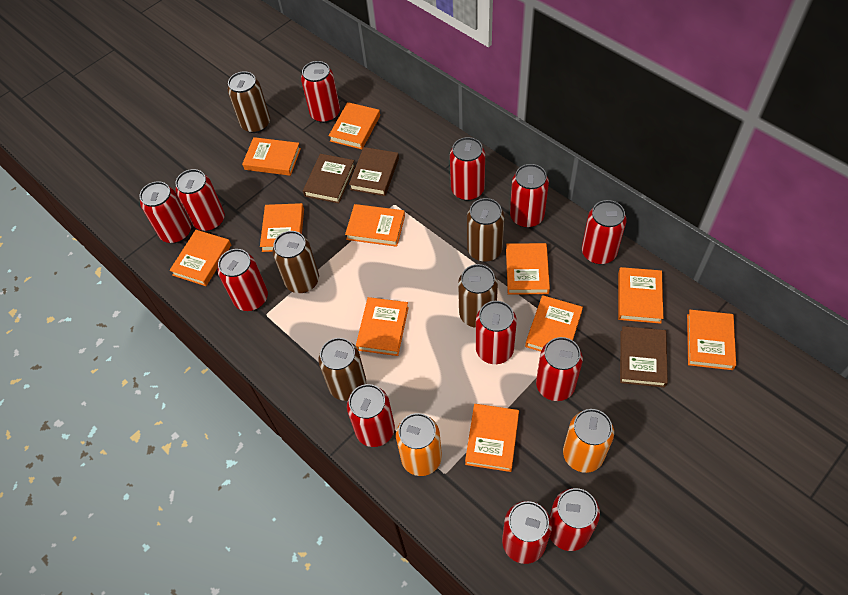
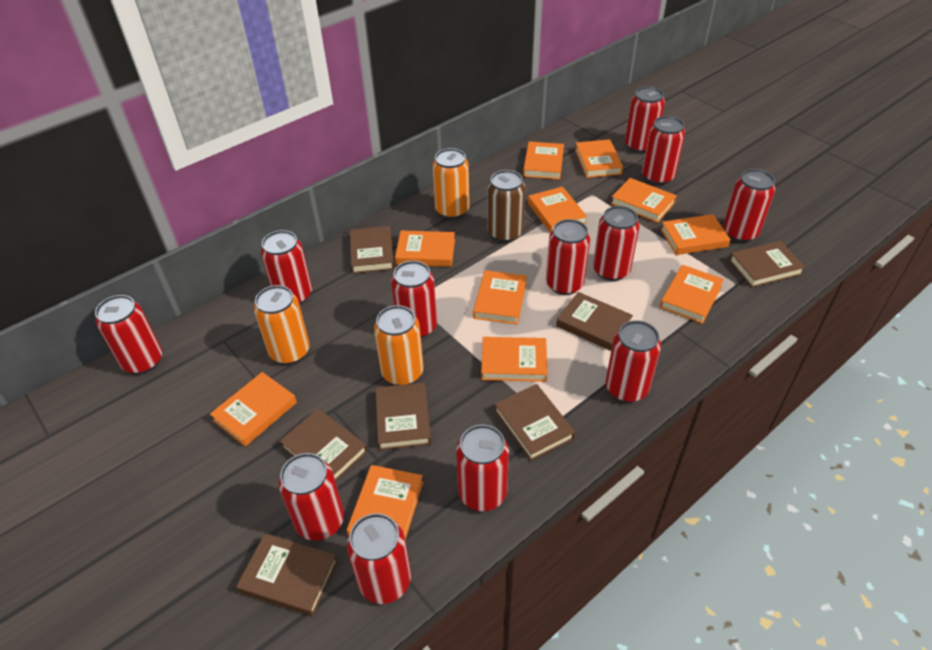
brown book: 3 -> 7
brown can: 5 -> 1
orange can: 2 -> 3

